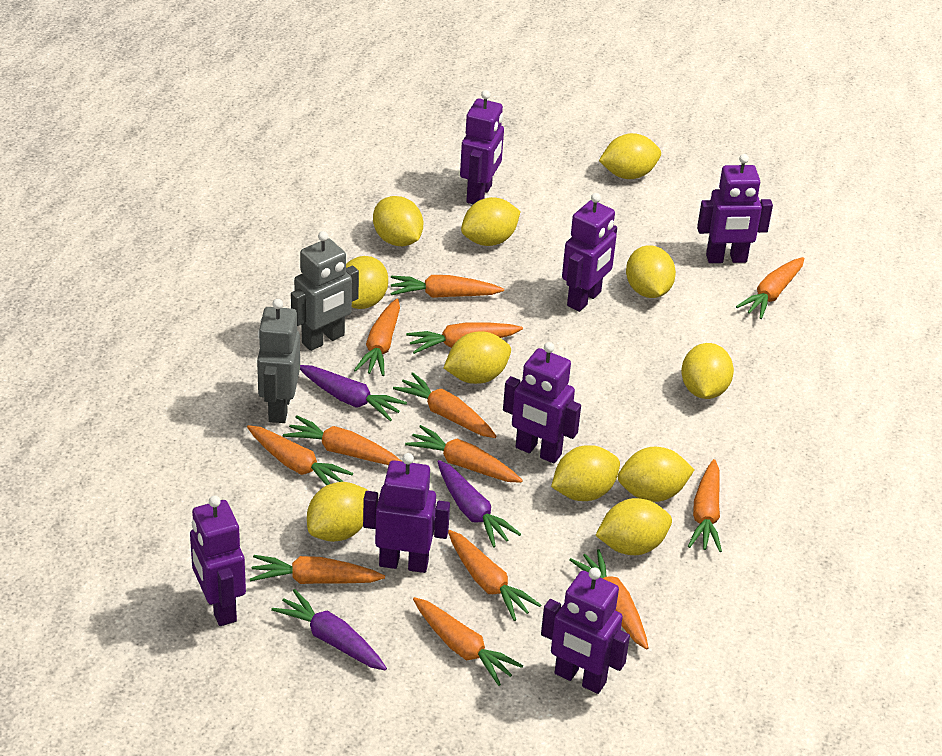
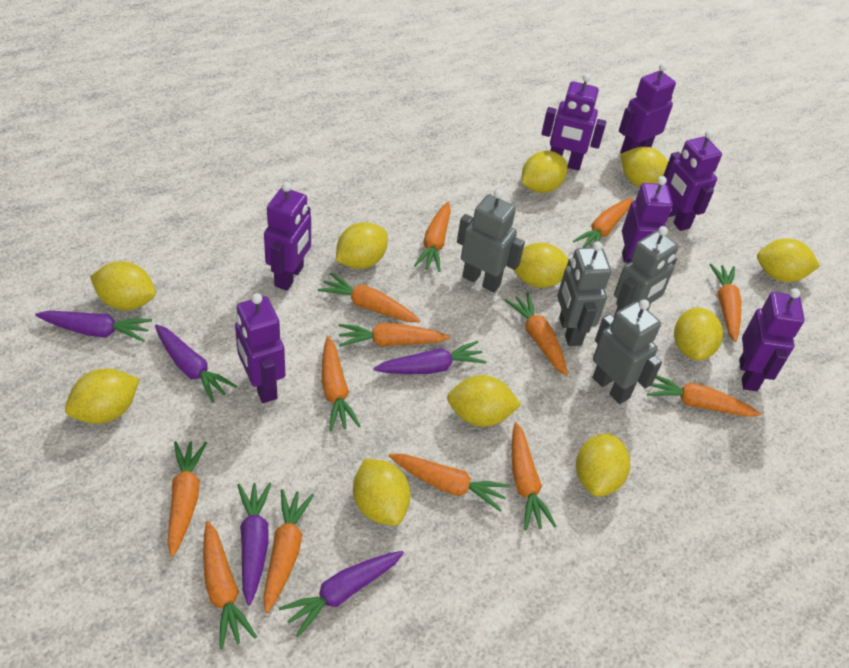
grey robot: 2 -> 4
purple carrot: 3 -> 5

